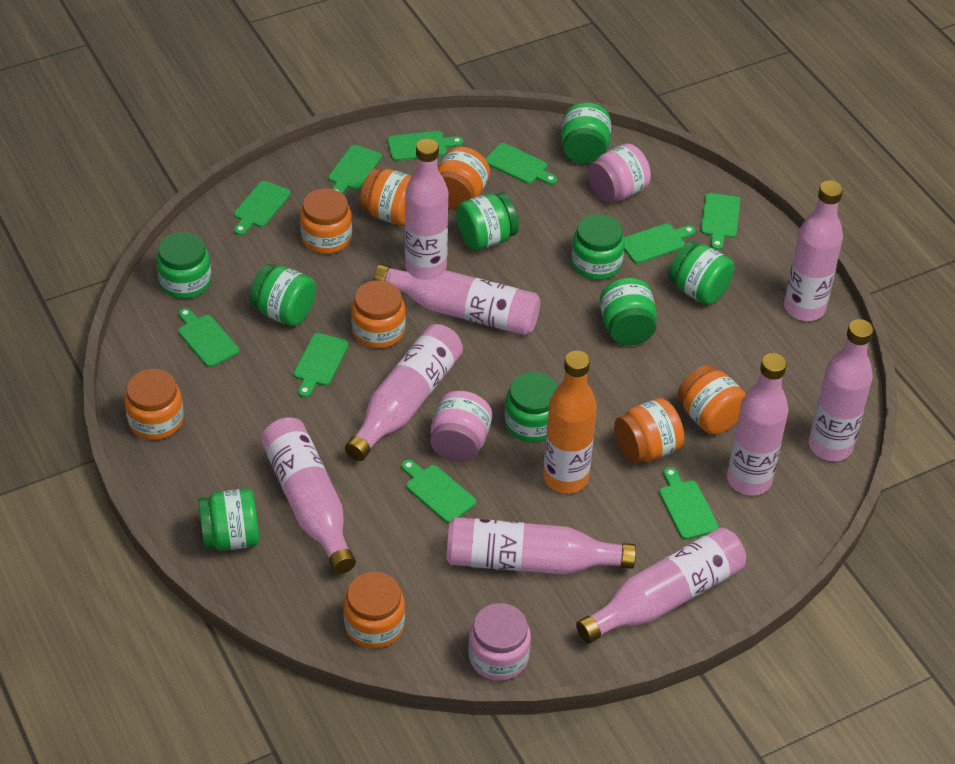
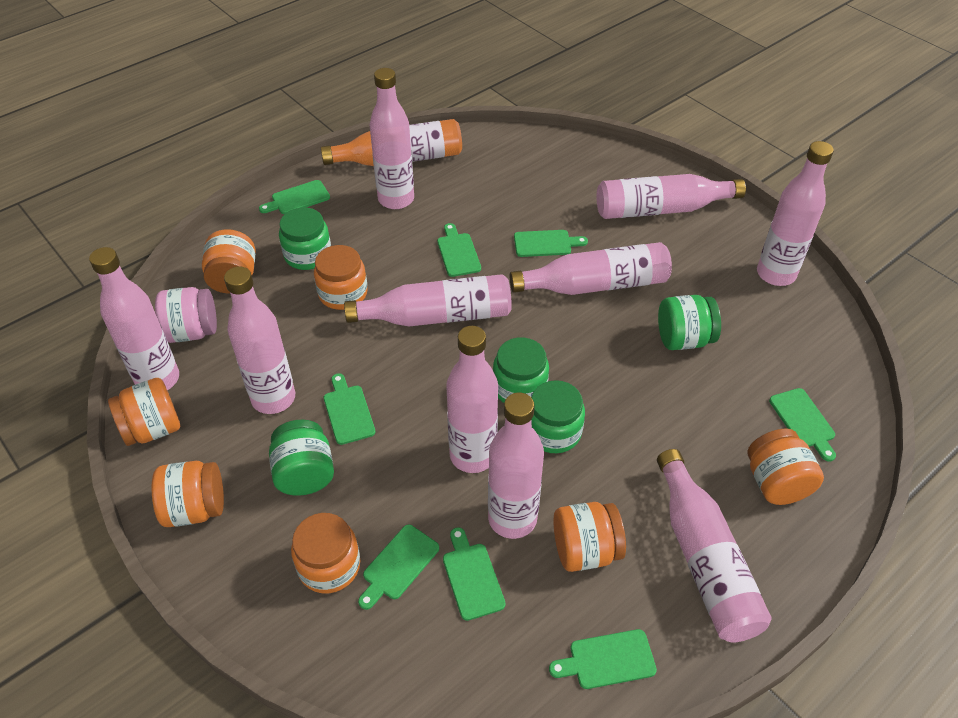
green cutting board: 10 -> 8
green jar: 9 -> 5
orange jar: 8 -> 7
pink bottle: 9 -> 10
pink jar: 3 -> 1

